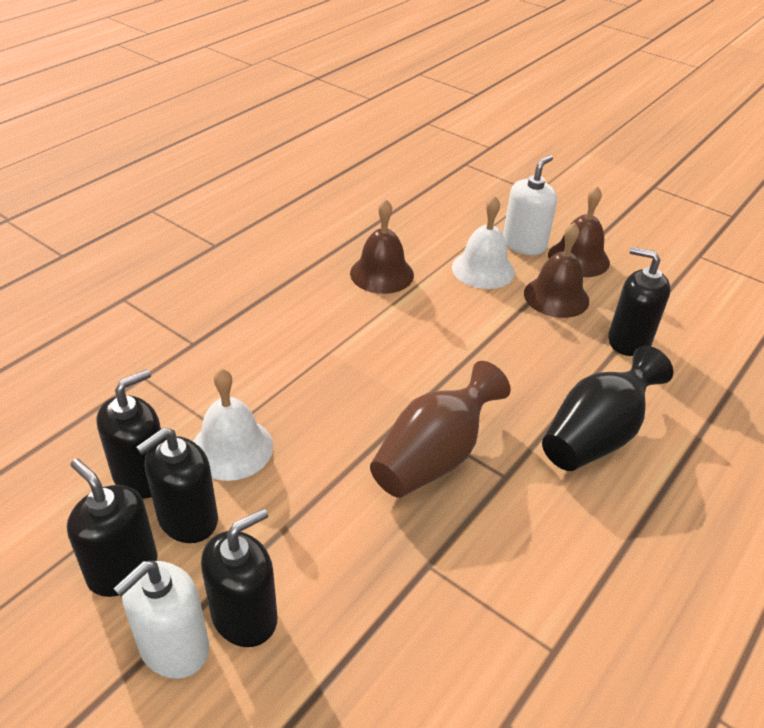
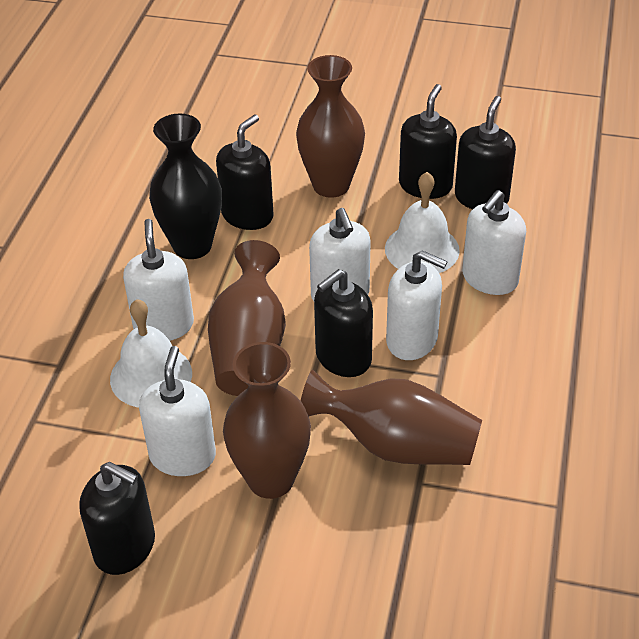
brown bell: 3 -> 0
brown vase: 1 -> 4
white soap dispenser: 2 -> 5

